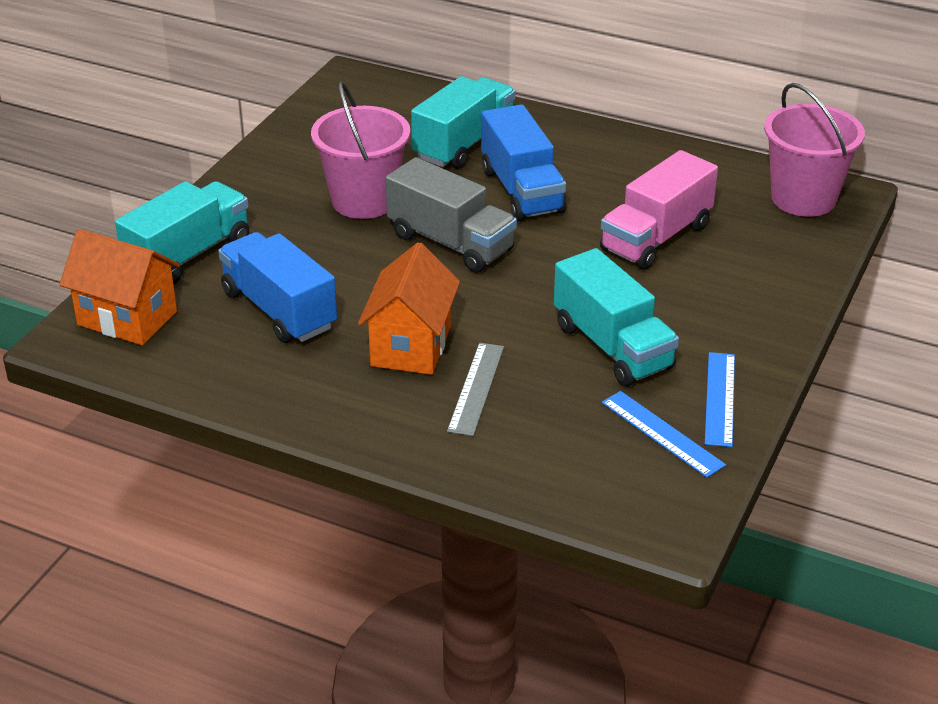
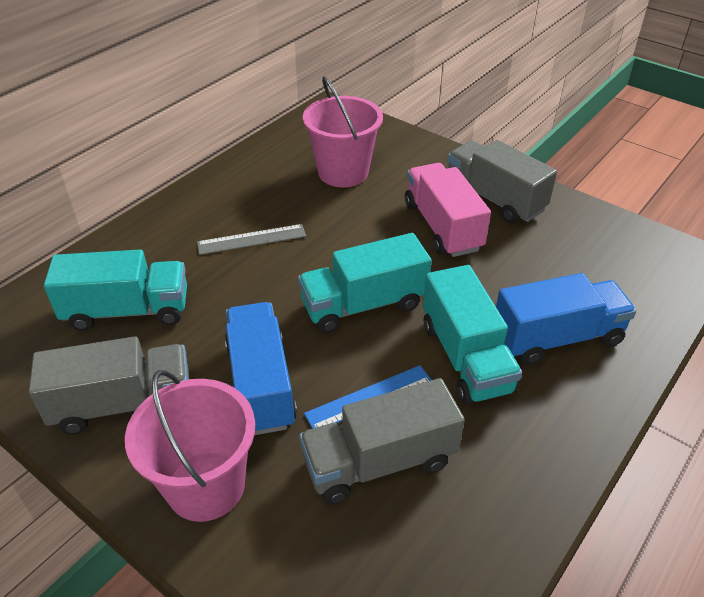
blue ruler: 2 -> 1
grey truck: 1 -> 3
orange house: 2 -> 0

